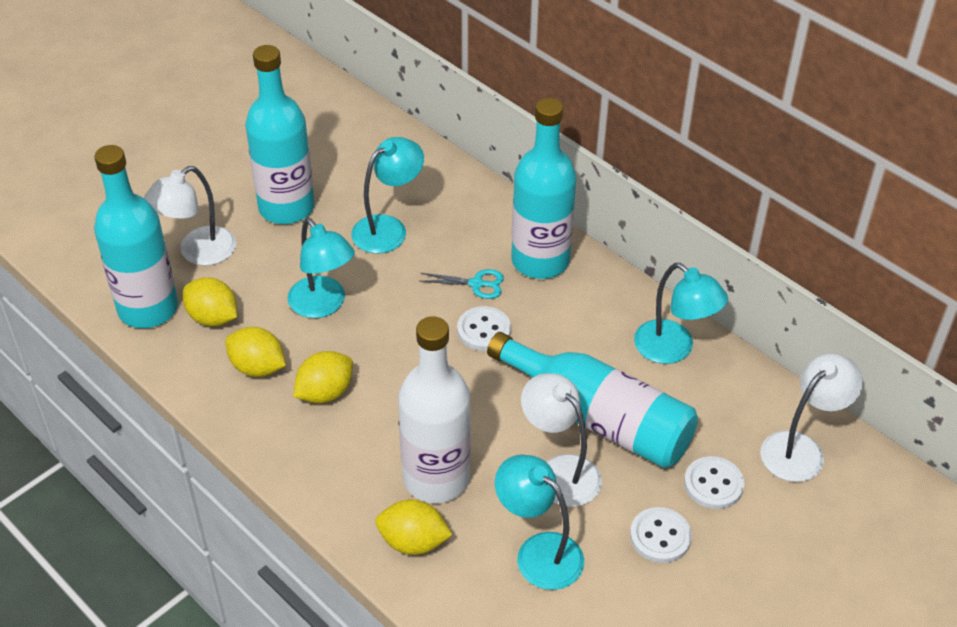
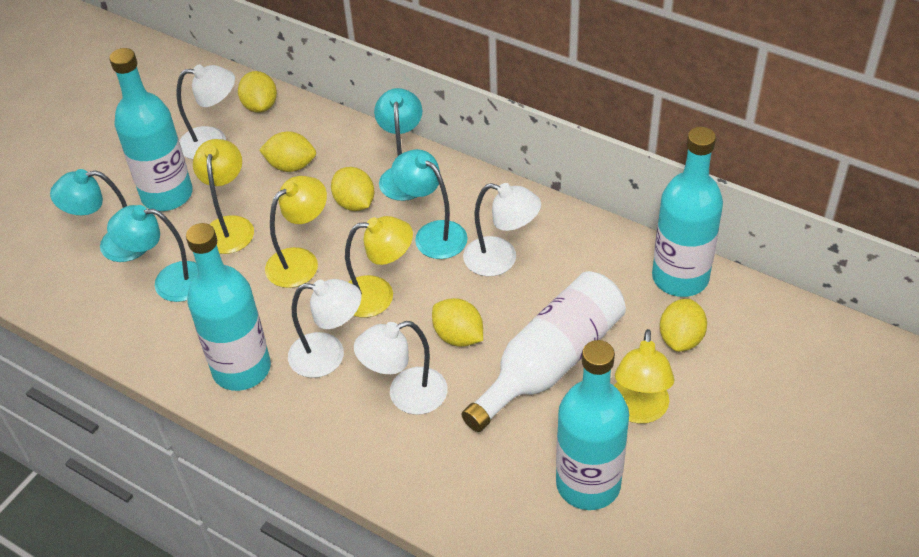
turquoise scissors: 1 -> 0
white button: 3 -> 0
white lamp: 3 -> 4
yellow lamp: 0 -> 4
yellow lemon: 4 -> 5

